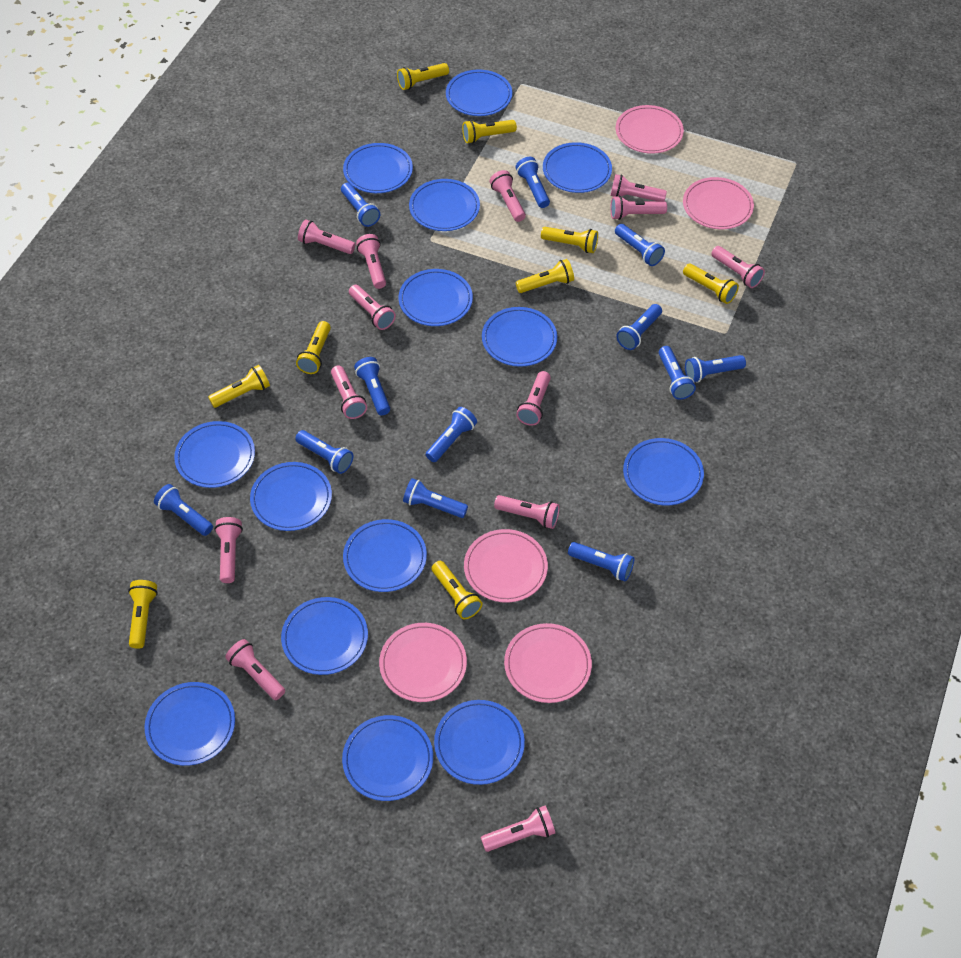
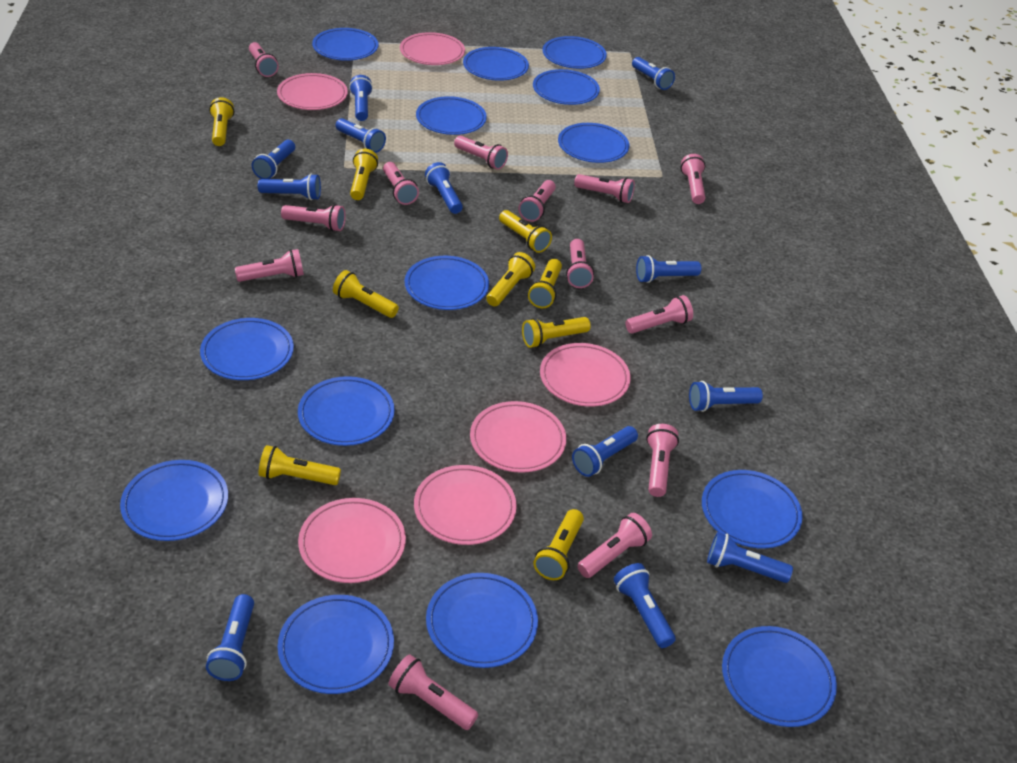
pink plate: 5 -> 6

